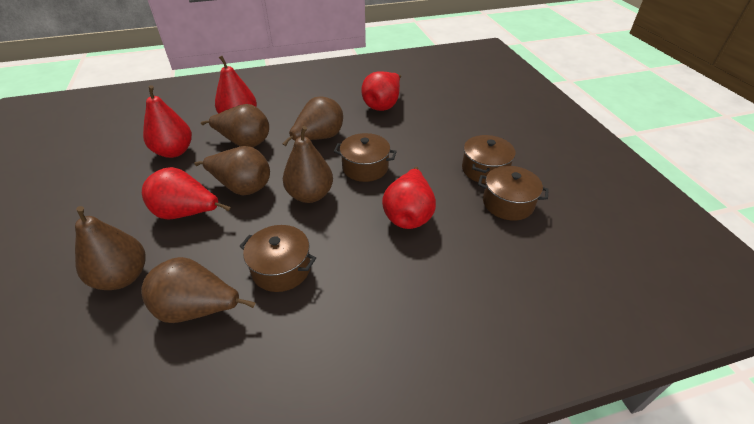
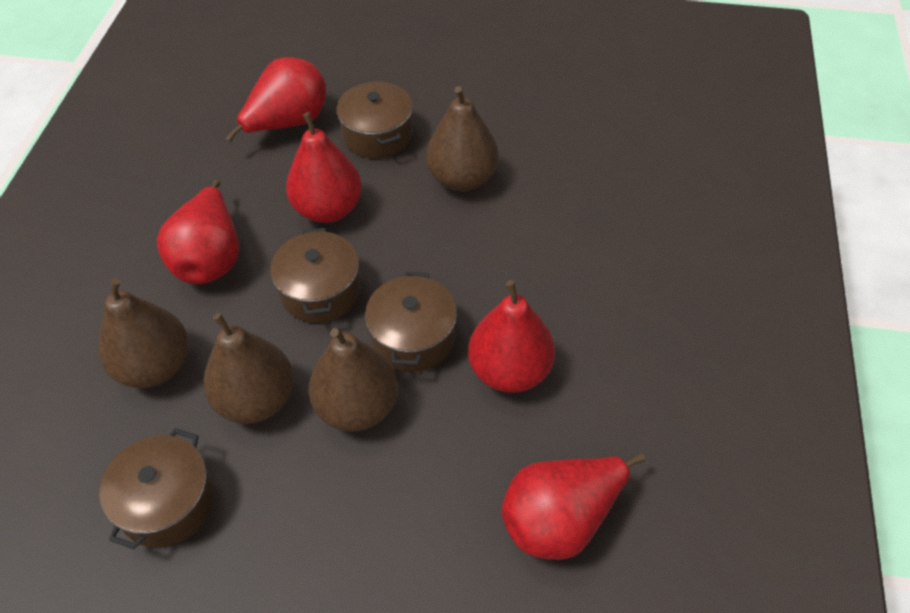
brown pear: 6 -> 4

